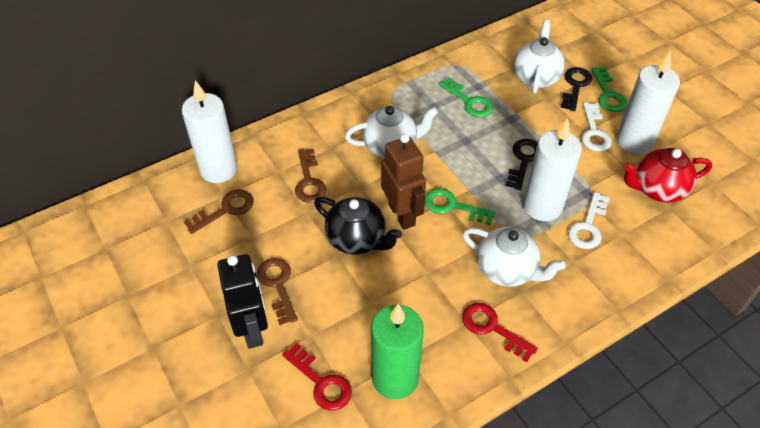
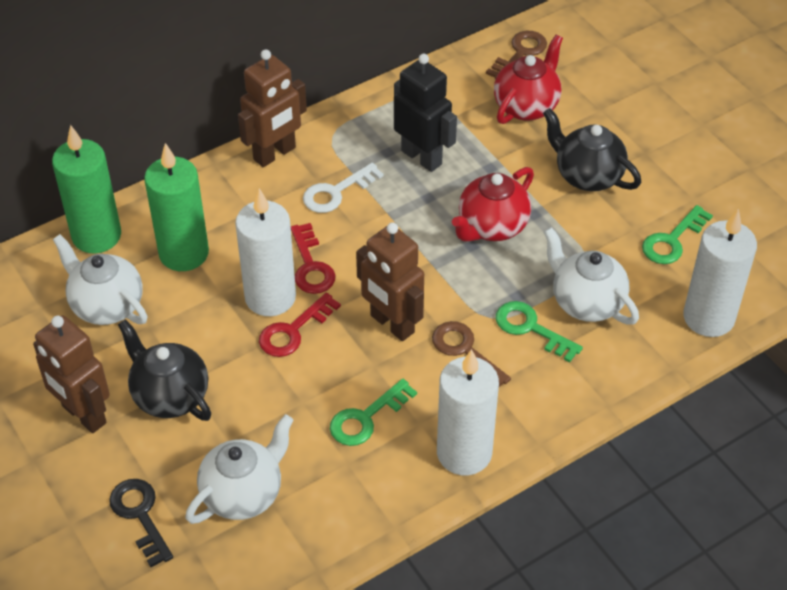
black key: 2 -> 1
black teapot: 1 -> 2
brown key: 3 -> 2
brown robot: 1 -> 3
green candle: 1 -> 2
red teapot: 1 -> 2
white key: 2 -> 1

